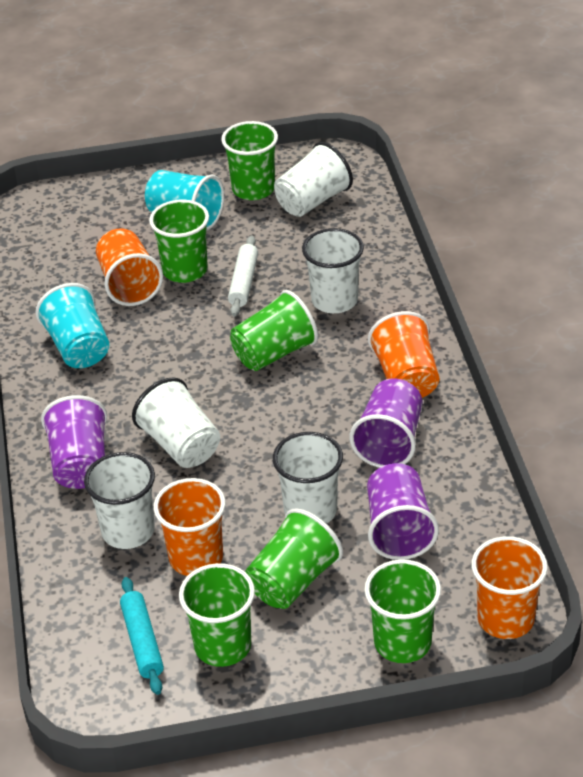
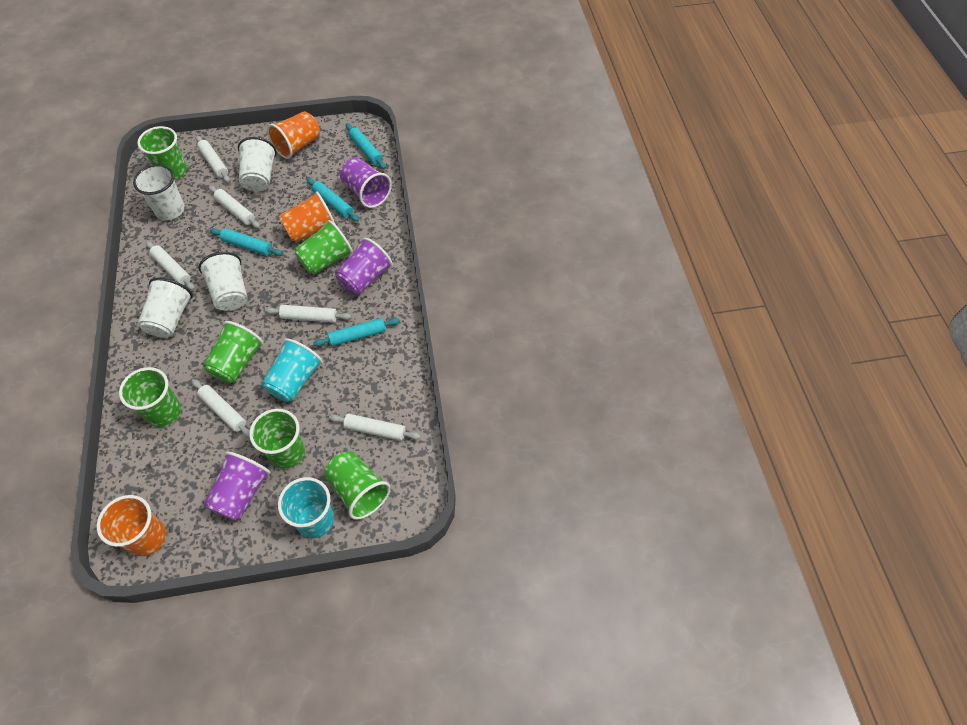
orange cup: 4 -> 3
turquoise rolling pin: 1 -> 4
white cup: 5 -> 4
white rolling pin: 1 -> 6

